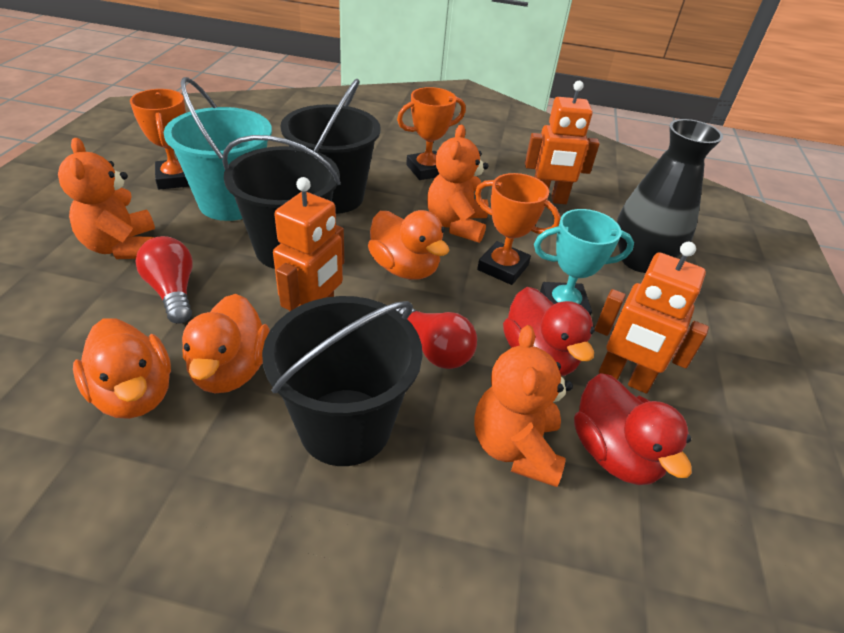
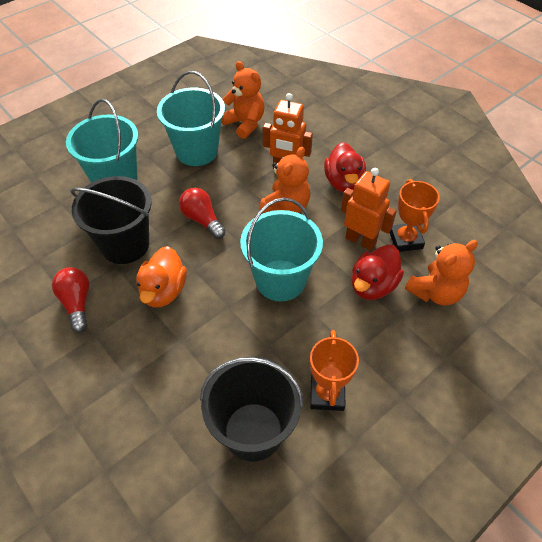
black bucket: 3 -> 2
black vase: 1 -> 0
orange duck: 3 -> 1
orange robot: 3 -> 2
orange trophy: 3 -> 2
turquoise bucket: 1 -> 3
turquoise trophy: 1 -> 0

